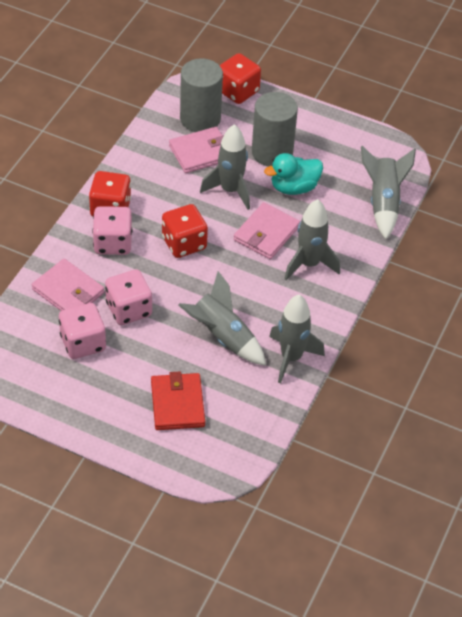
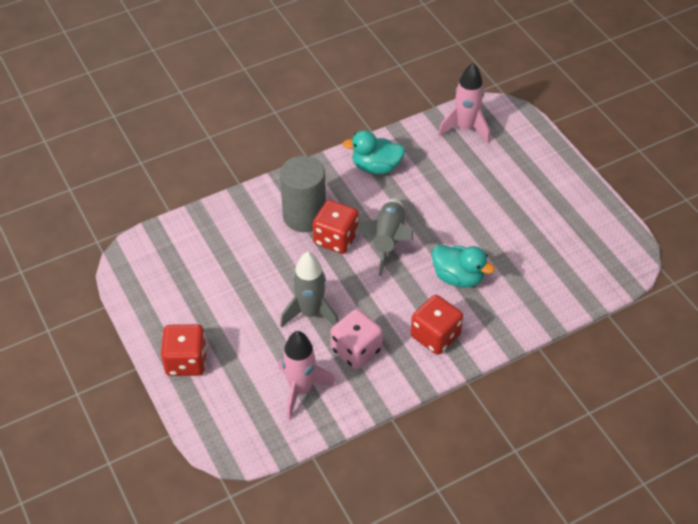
grey cylinder: 2 -> 1
grey rocket: 5 -> 2
pink dice: 3 -> 1
pink rocket: 0 -> 2
pink wallet: 3 -> 0
red wallet: 1 -> 0
turquoise duck: 1 -> 2

